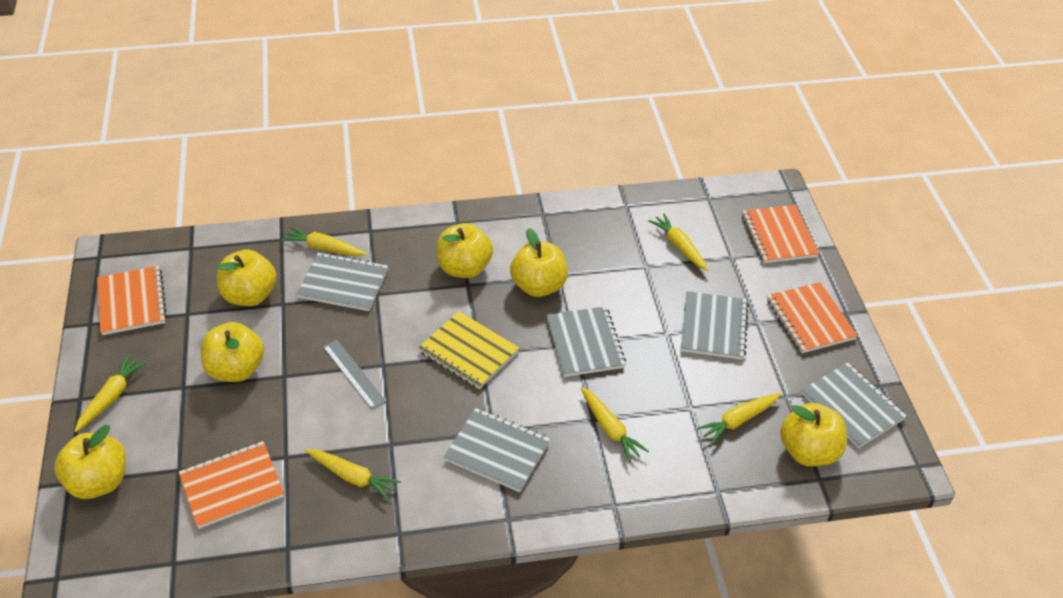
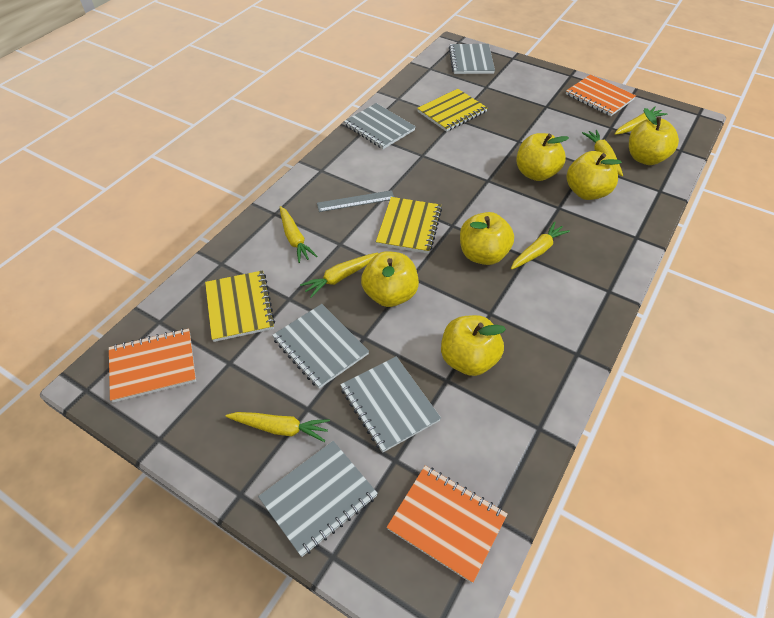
orange notebook: 4 -> 3
yellow notebook: 1 -> 3

